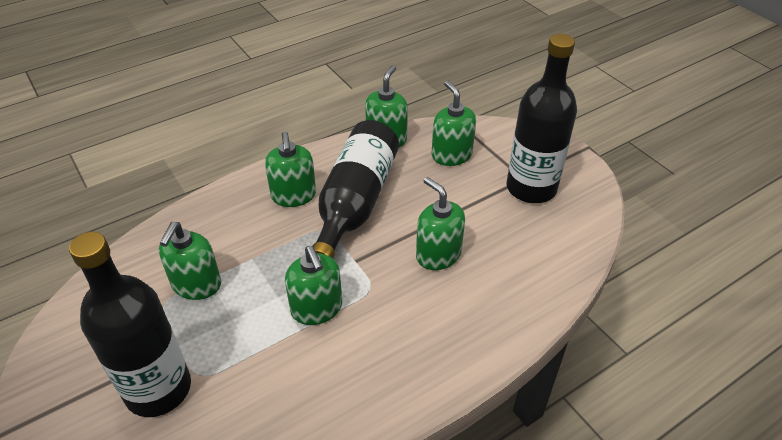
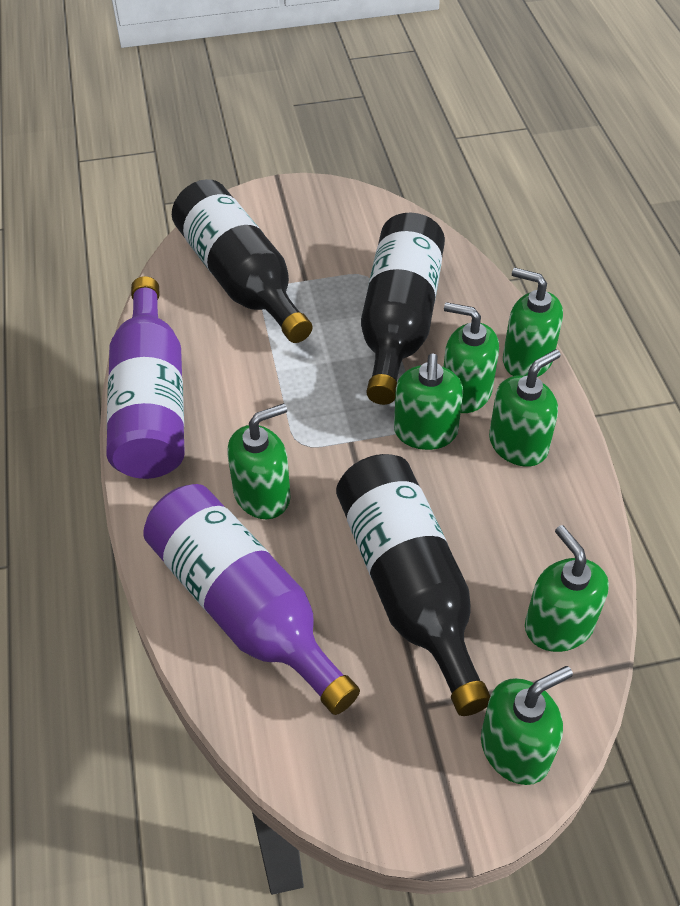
green soap dispenser: 6 -> 7
purple bottle: 0 -> 2

